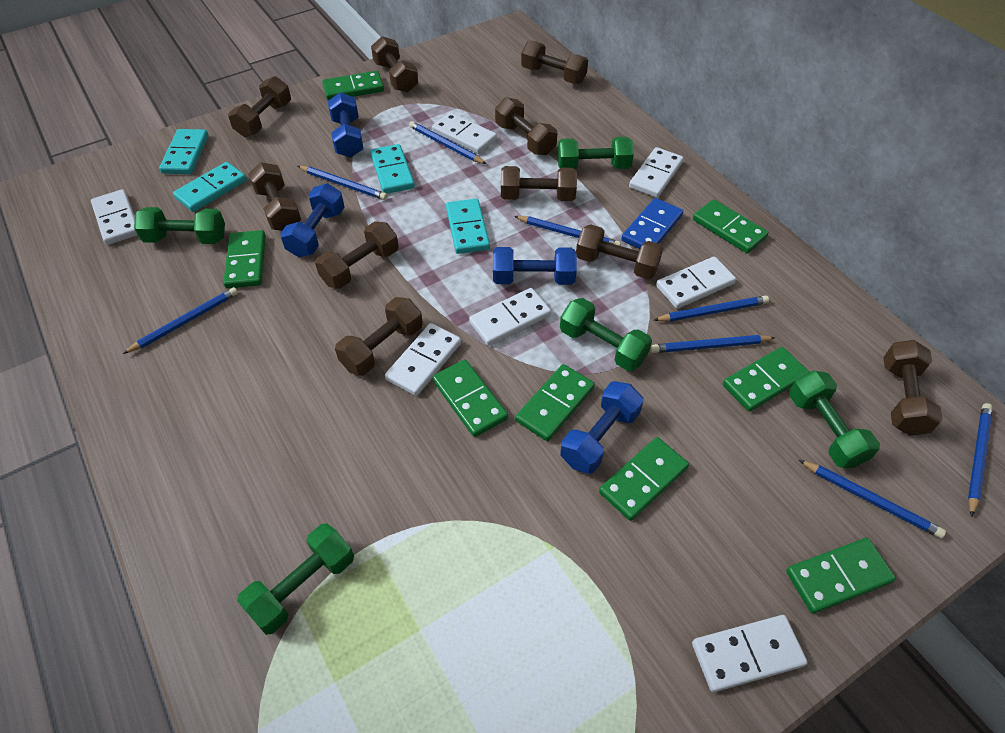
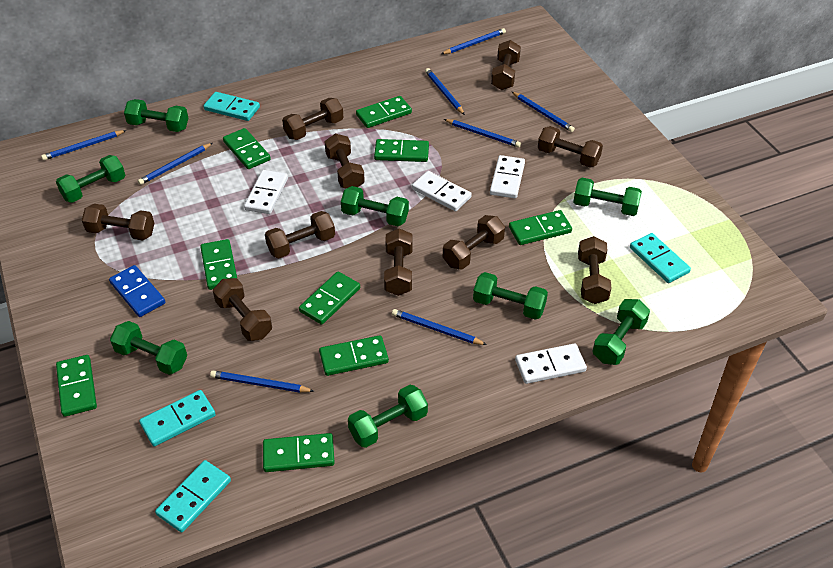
blue dumbbell: 4 -> 0
green domino: 8 -> 9
green dumbbell: 5 -> 8
white domino: 7 -> 4

